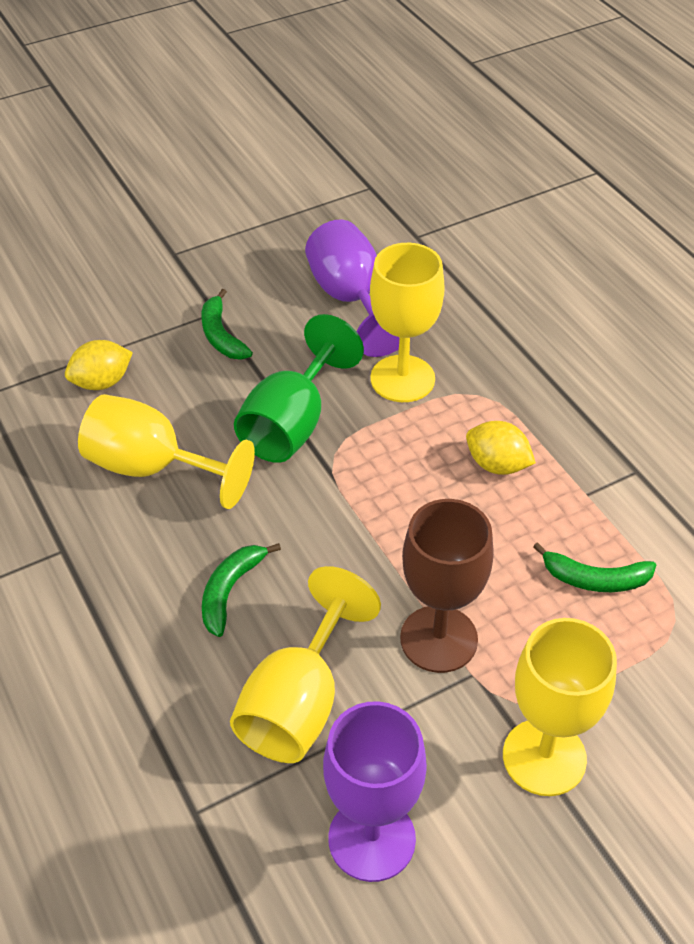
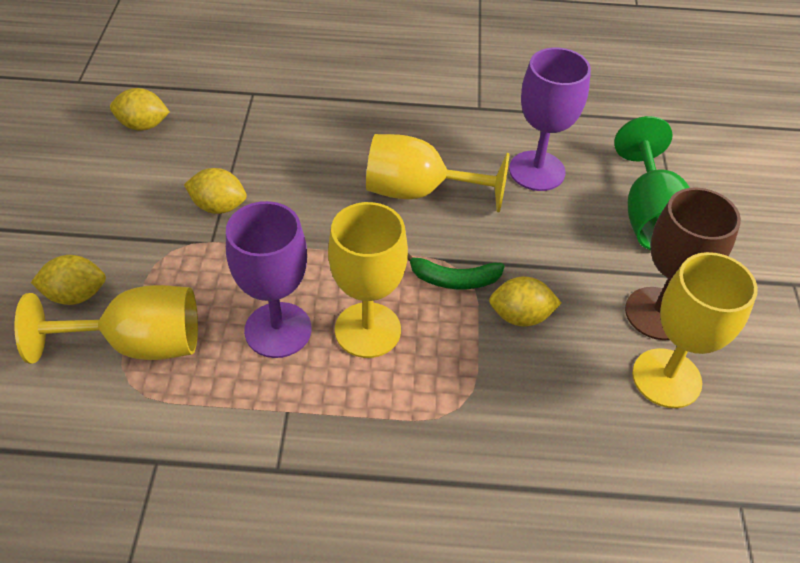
green banana: 3 -> 1
yellow lemon: 2 -> 4

